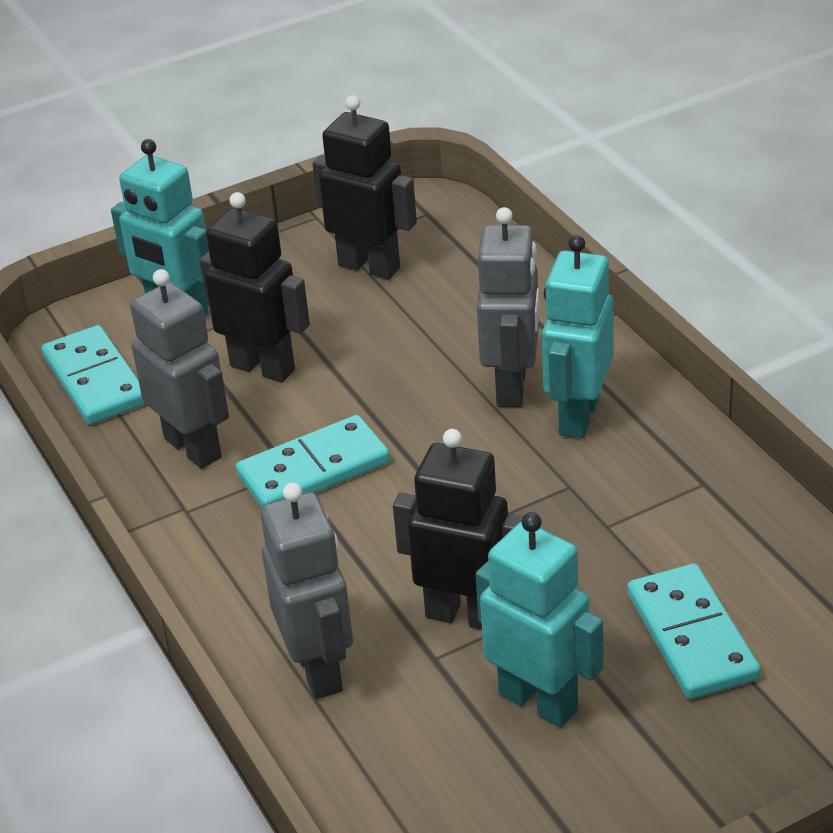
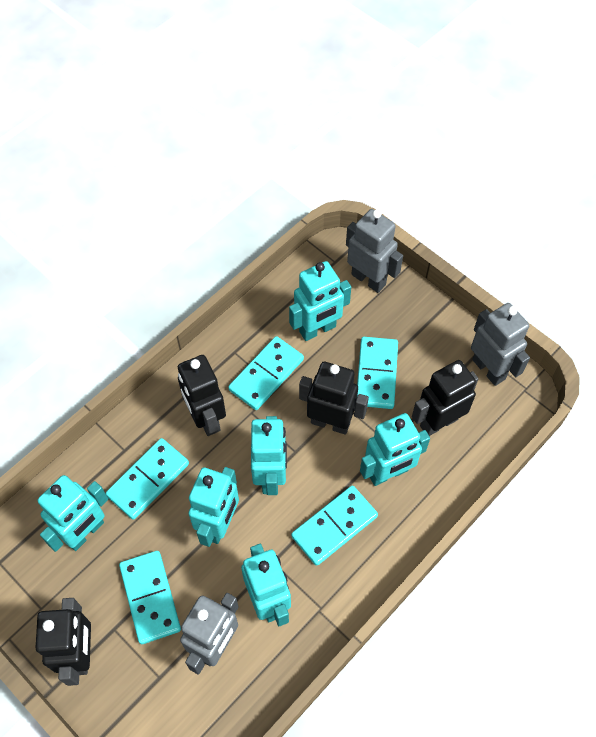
black robot: 3 -> 4
turquoise domino: 3 -> 5
turquoise robot: 3 -> 6

